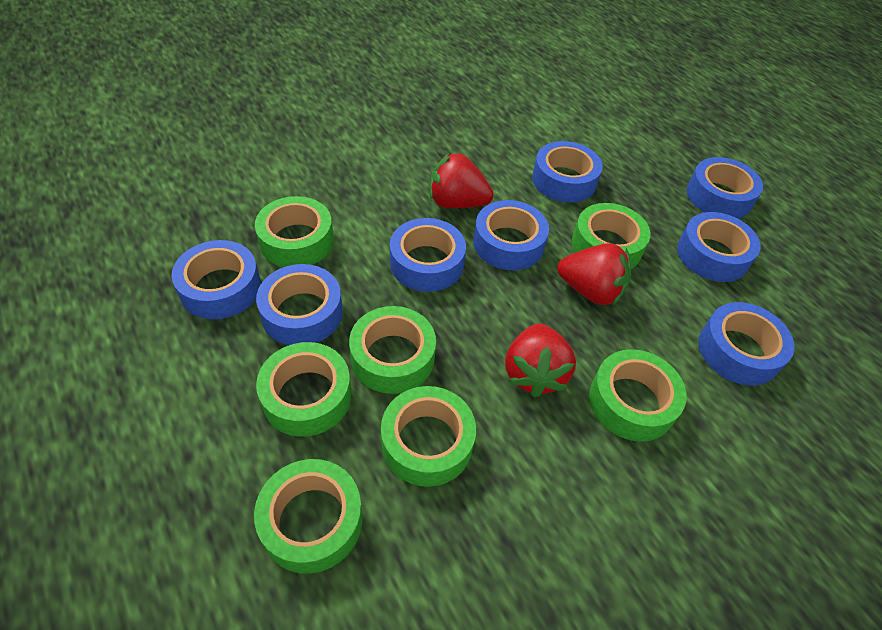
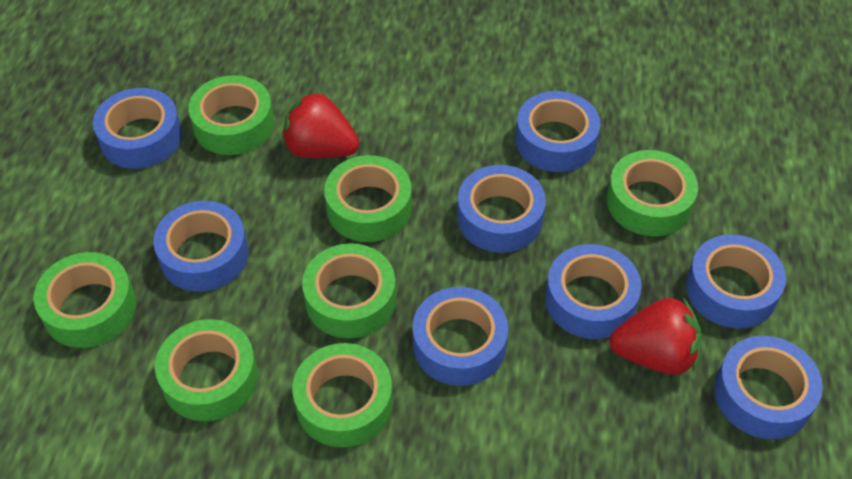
red strawberry: 3 -> 2

